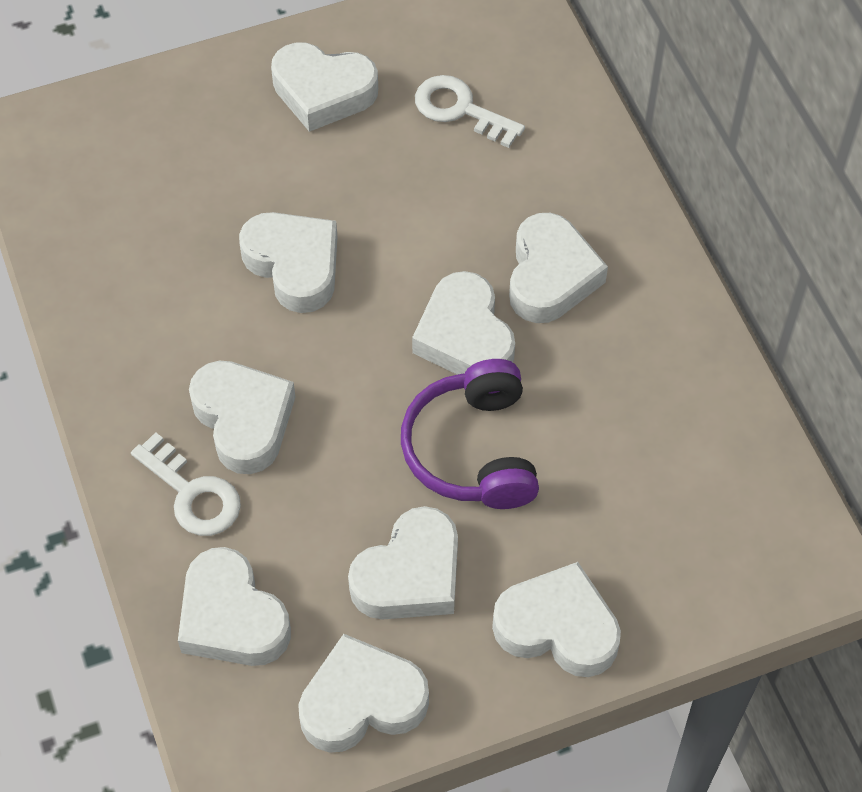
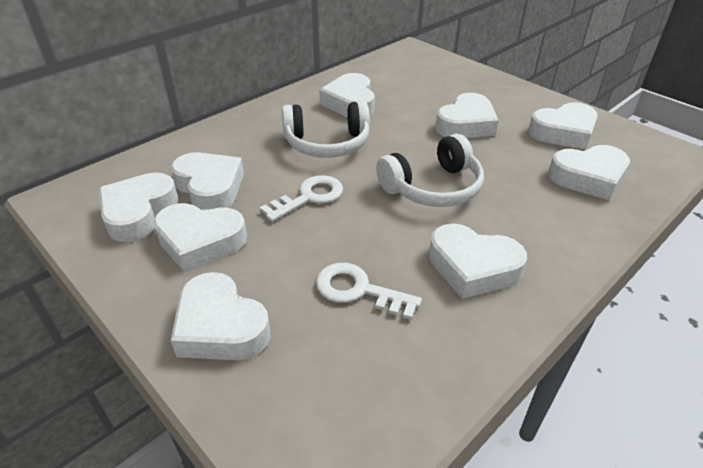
purple headphones: 1 -> 0
white headphones: 0 -> 2

